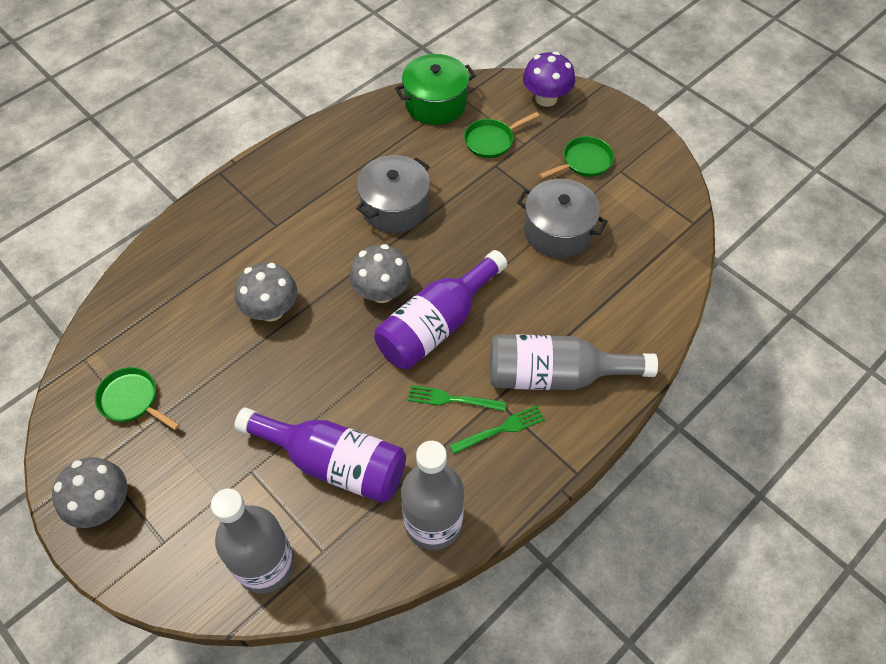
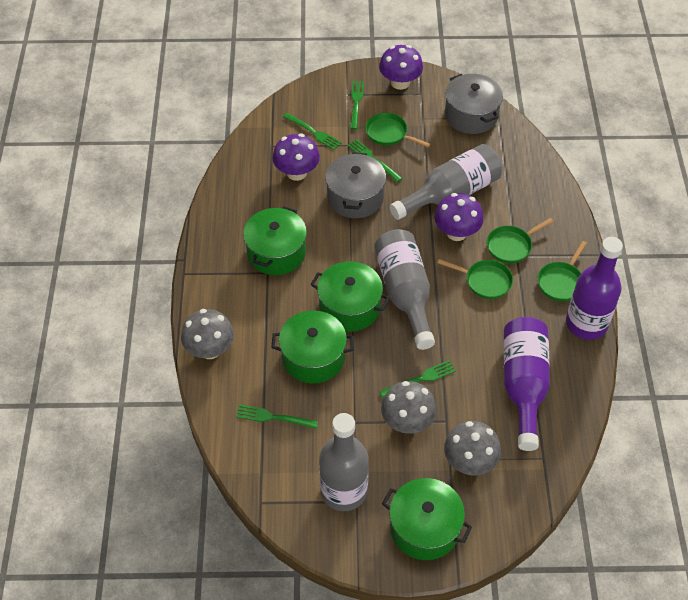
green fork: 2 -> 5
green pan: 3 -> 4
green pot: 1 -> 4
purple mushroom: 1 -> 3

